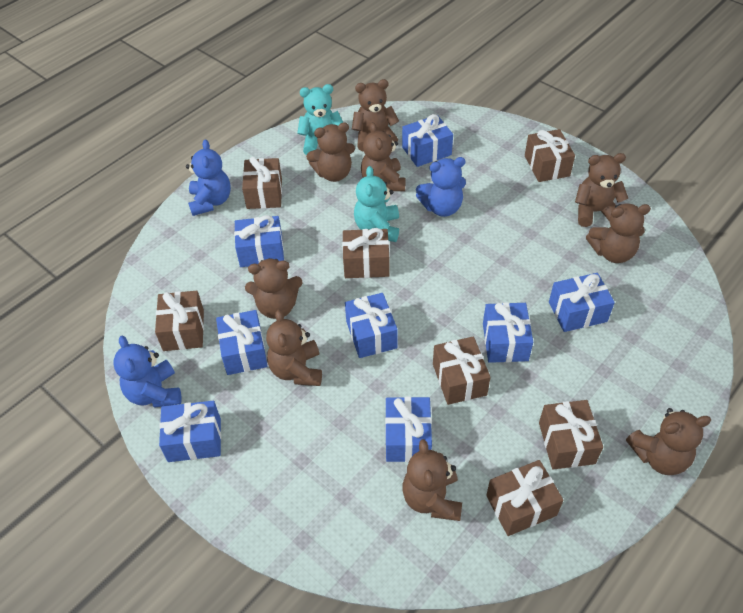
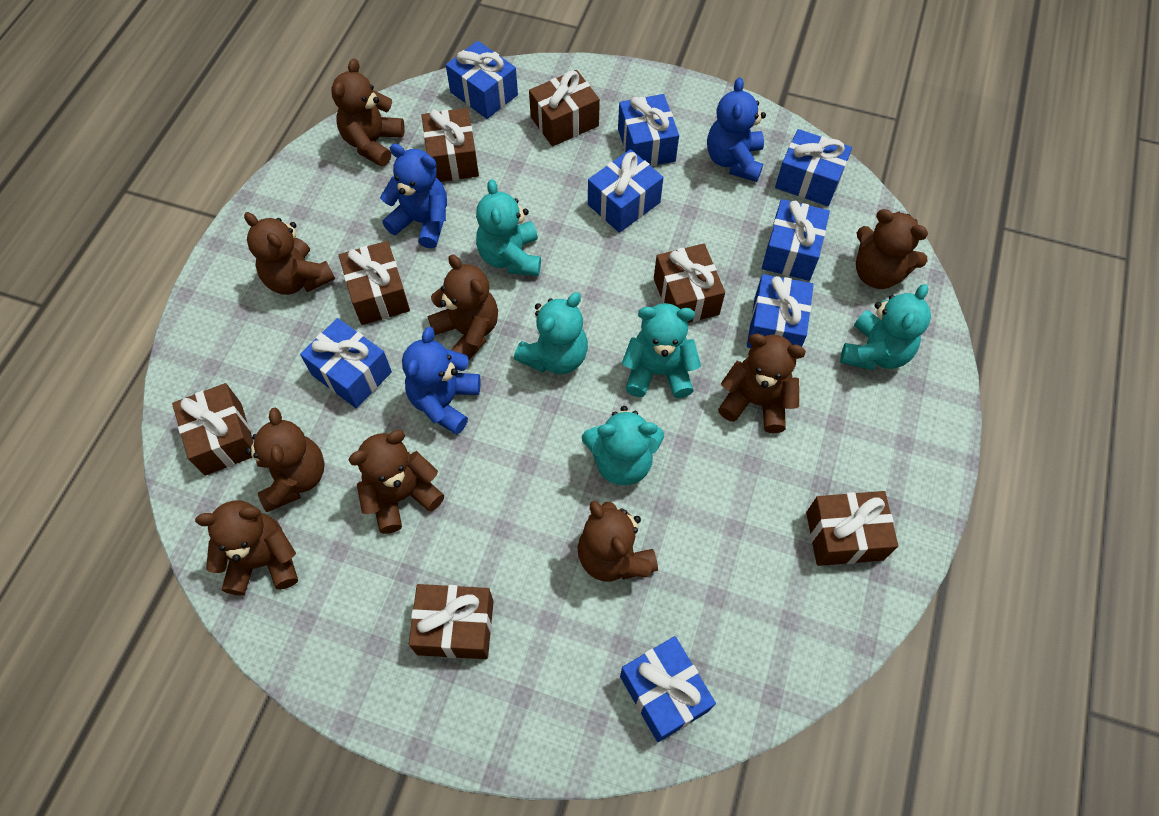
turquoise teddy bear: 2 -> 5

